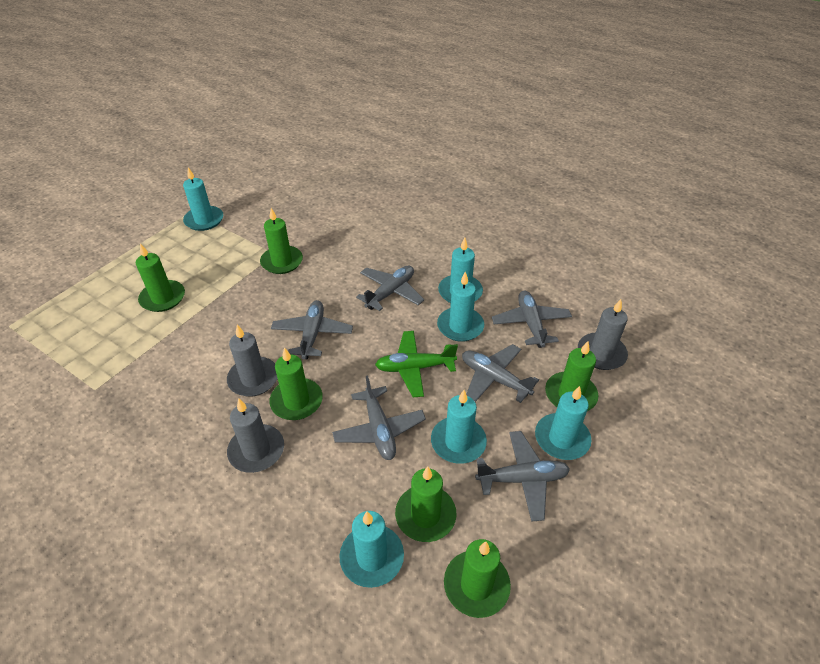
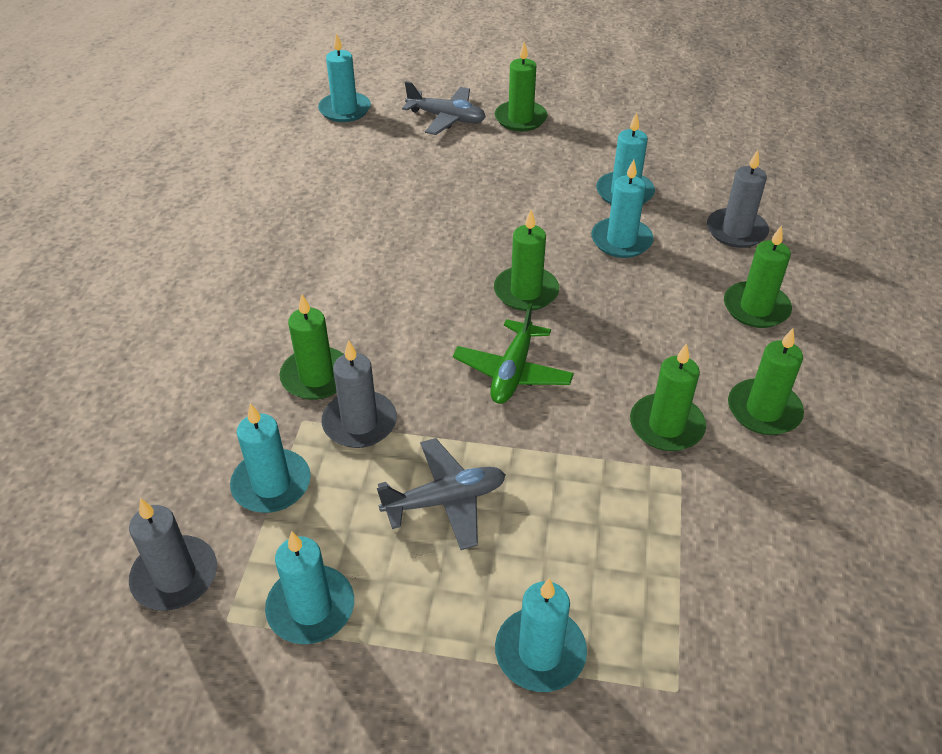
grey plane: 6 -> 2

